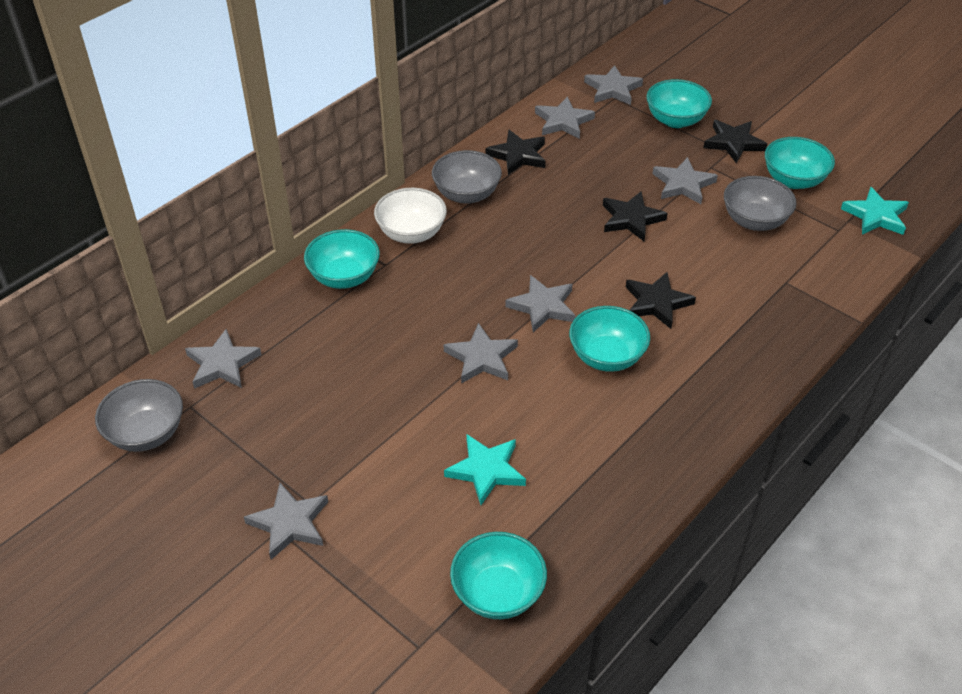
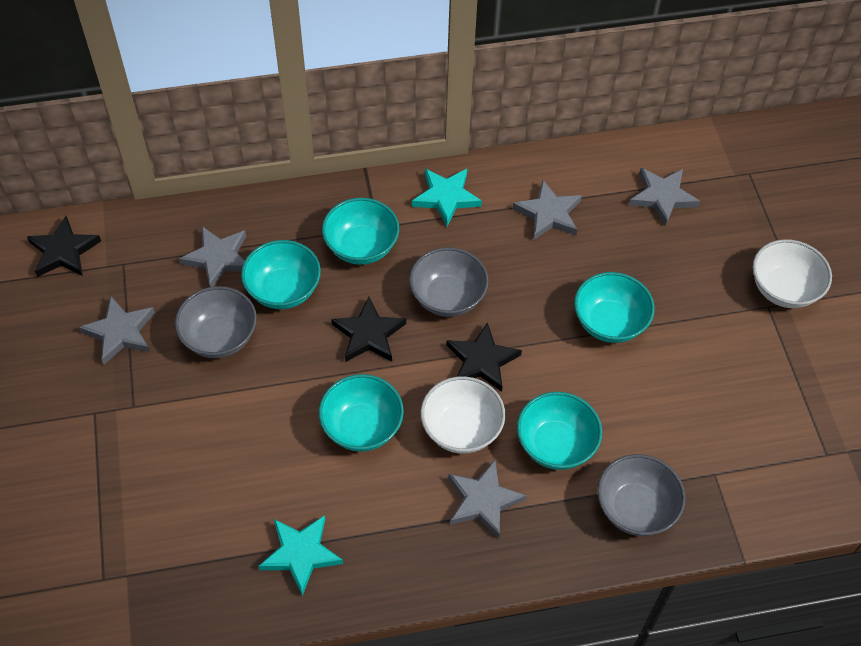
black star: 4 -> 3
grey star: 7 -> 5
white bowl: 1 -> 2

